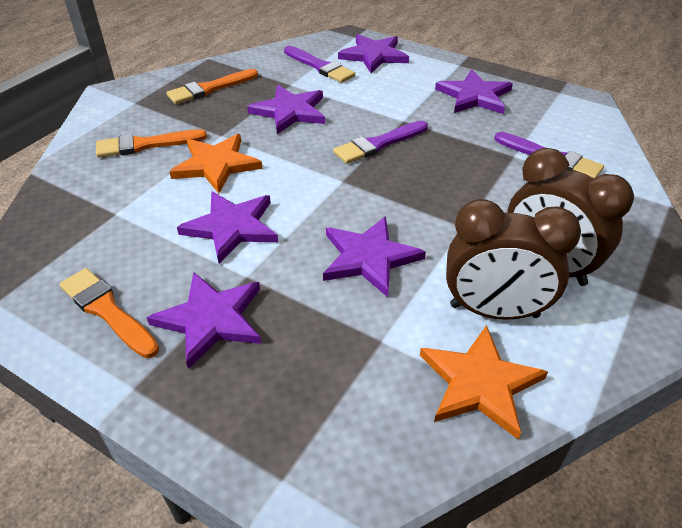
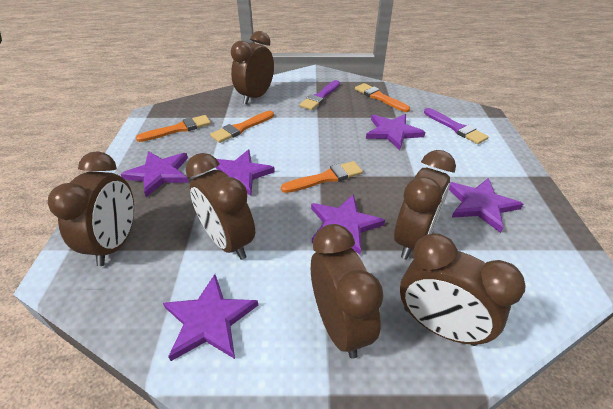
brown clock: 2 -> 6
orange brush: 3 -> 4
orange star: 2 -> 0
purple brush: 3 -> 2

